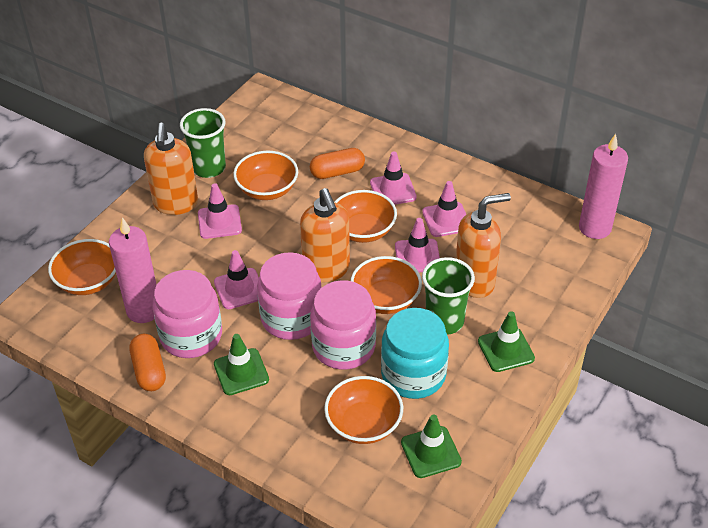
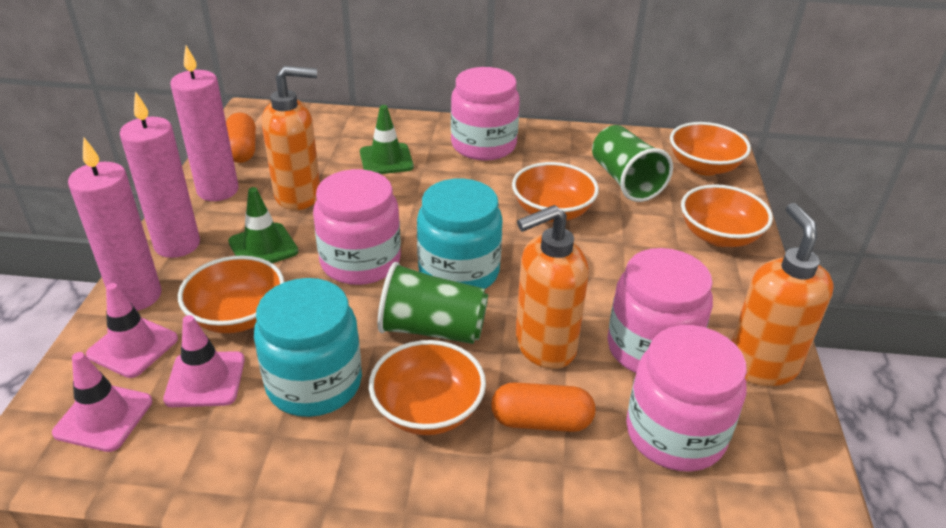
green traffic cone: 3 -> 2
pink candle: 2 -> 3
pink jar: 3 -> 4
pink traffic cone: 5 -> 3
turquoise jar: 1 -> 2

